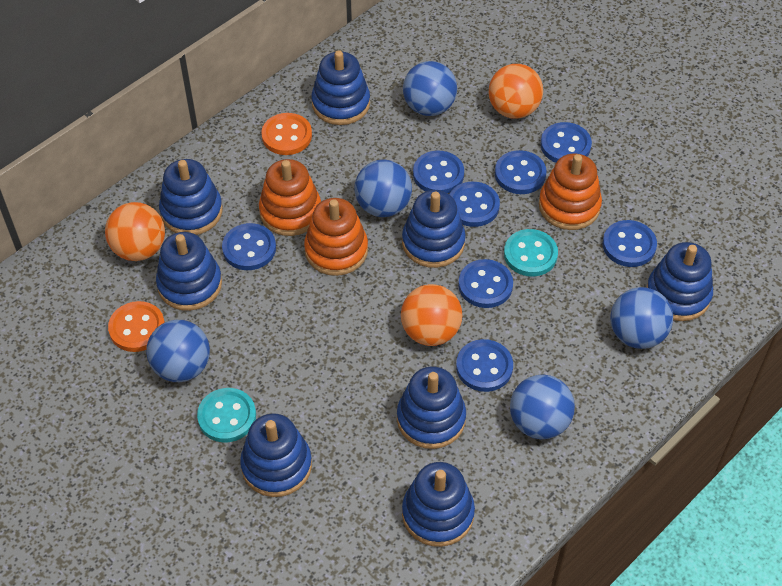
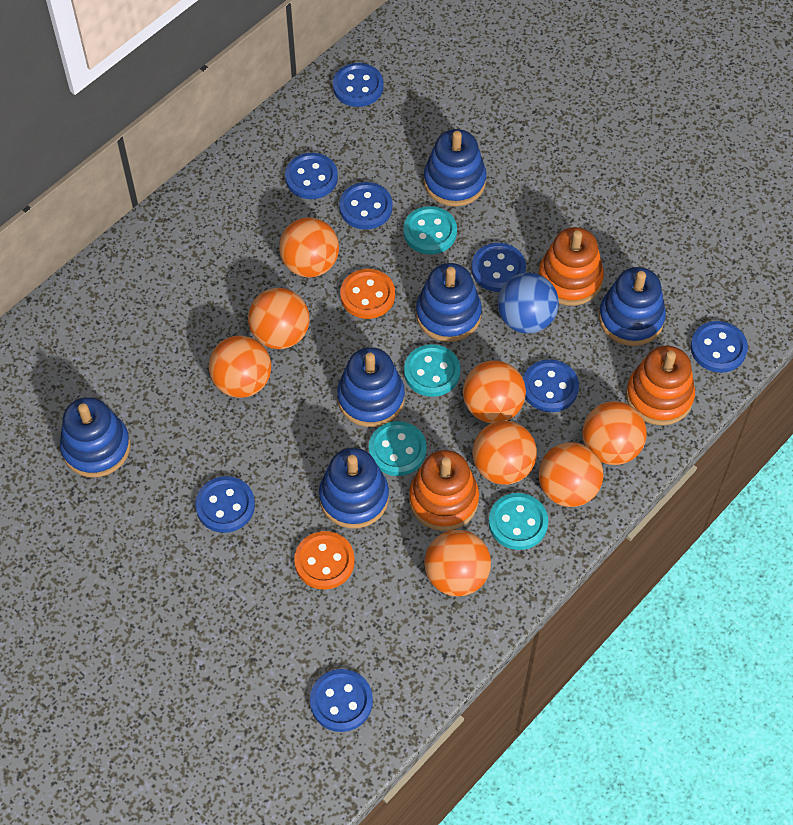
blue ball: 5 -> 1
blue stacking toy: 8 -> 6
orange ball: 3 -> 8
turquoise button: 2 -> 4

